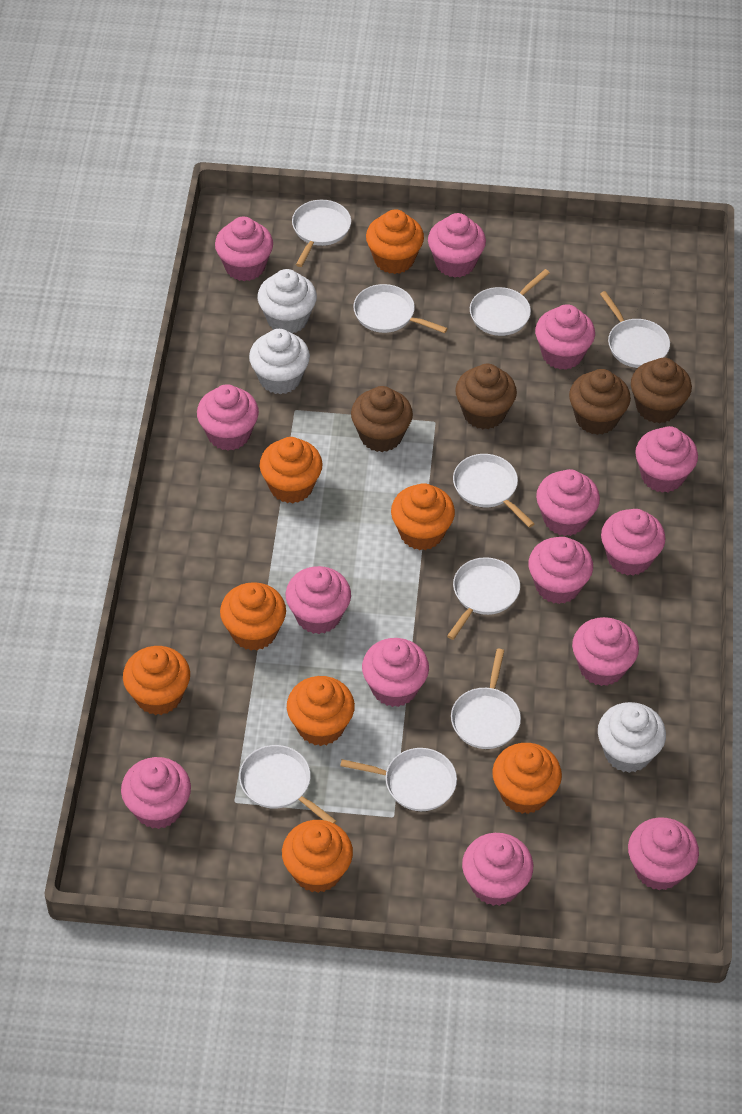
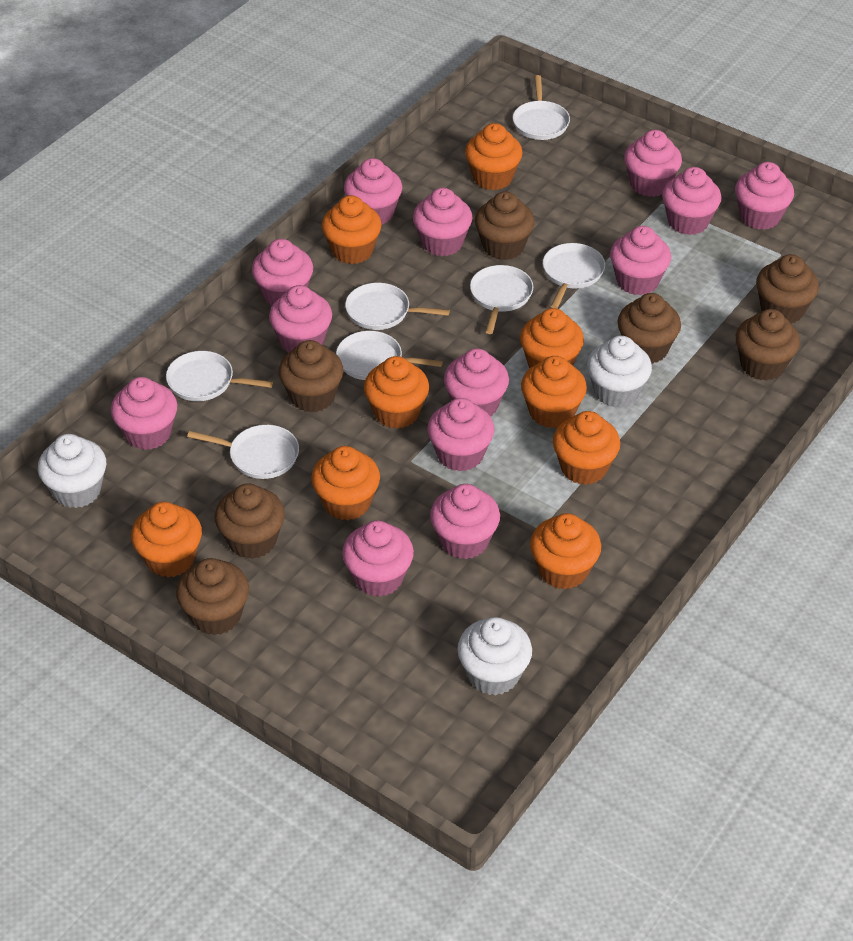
brown cupcake: 4 -> 7
orange cupcake: 8 -> 9
pink cupcake: 14 -> 13
white pan: 9 -> 7

